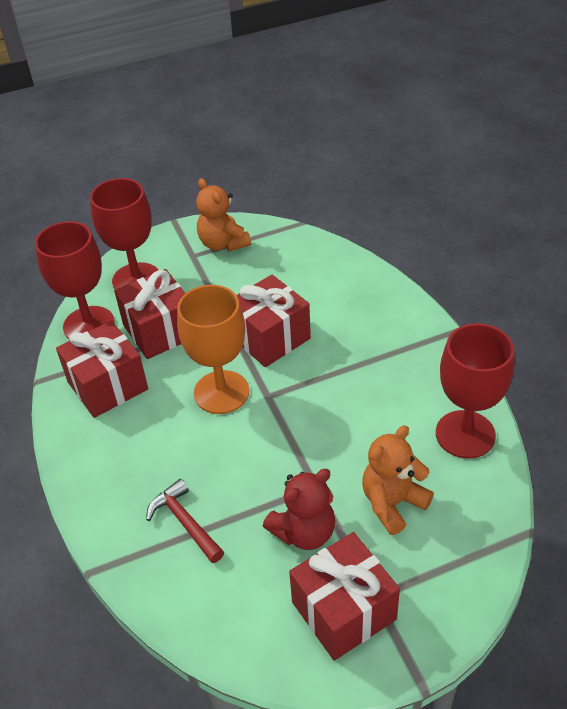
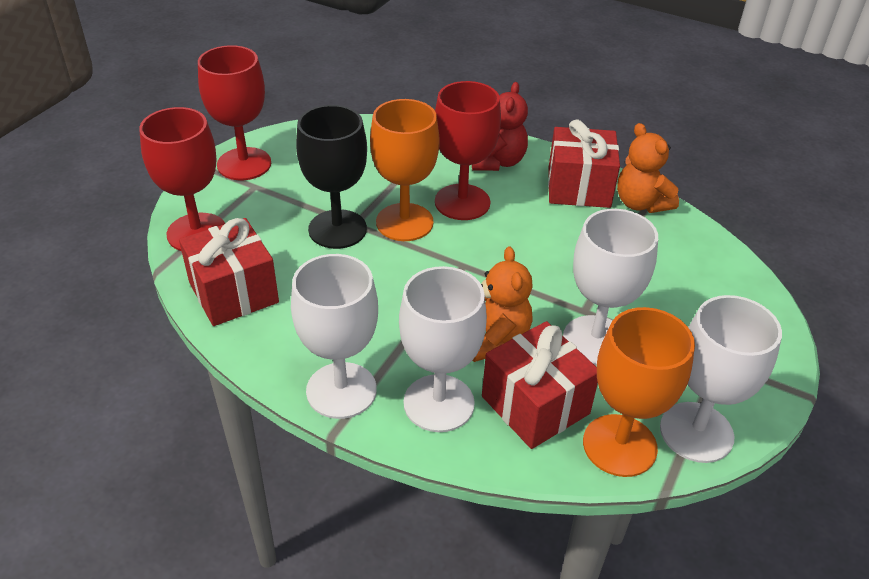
black goblet: 0 -> 1
orange goblet: 1 -> 2
red gift: 4 -> 3
red hammer: 1 -> 0
white goblet: 0 -> 4

